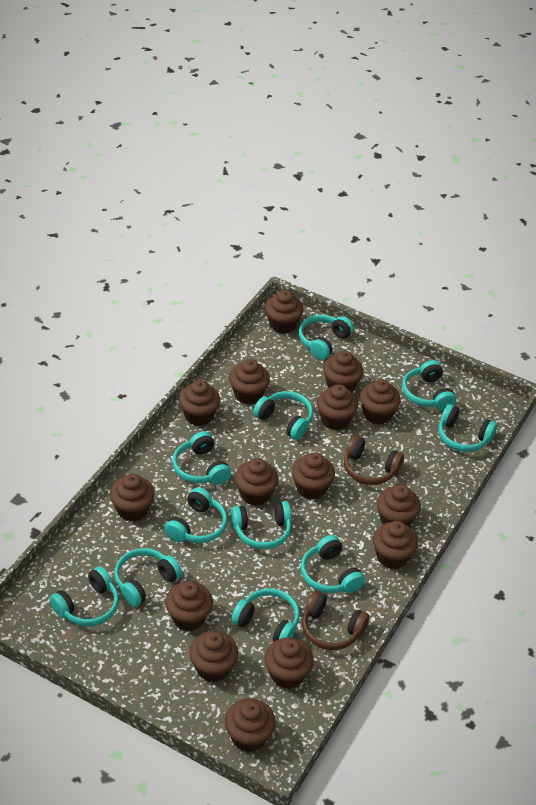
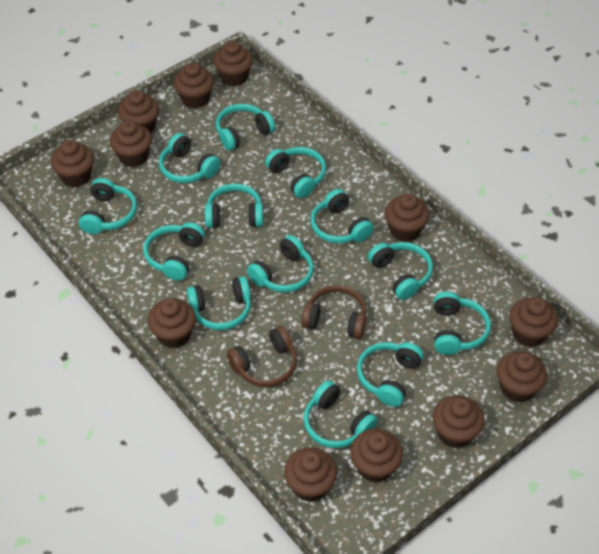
brown cupcake: 15 -> 12
turquoise headphones: 11 -> 13

